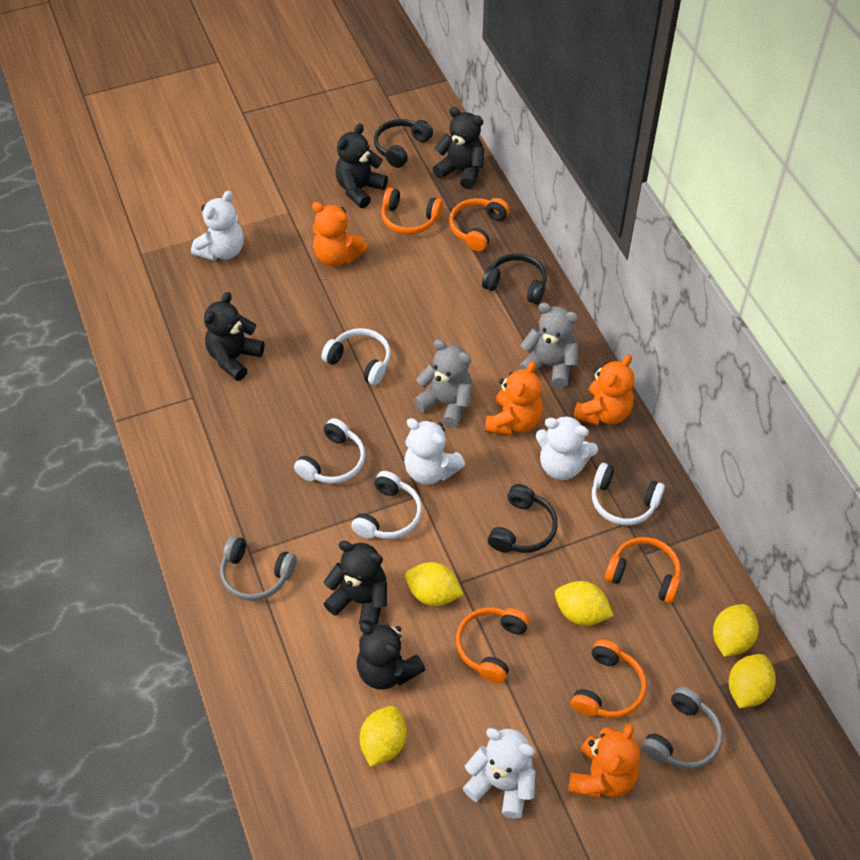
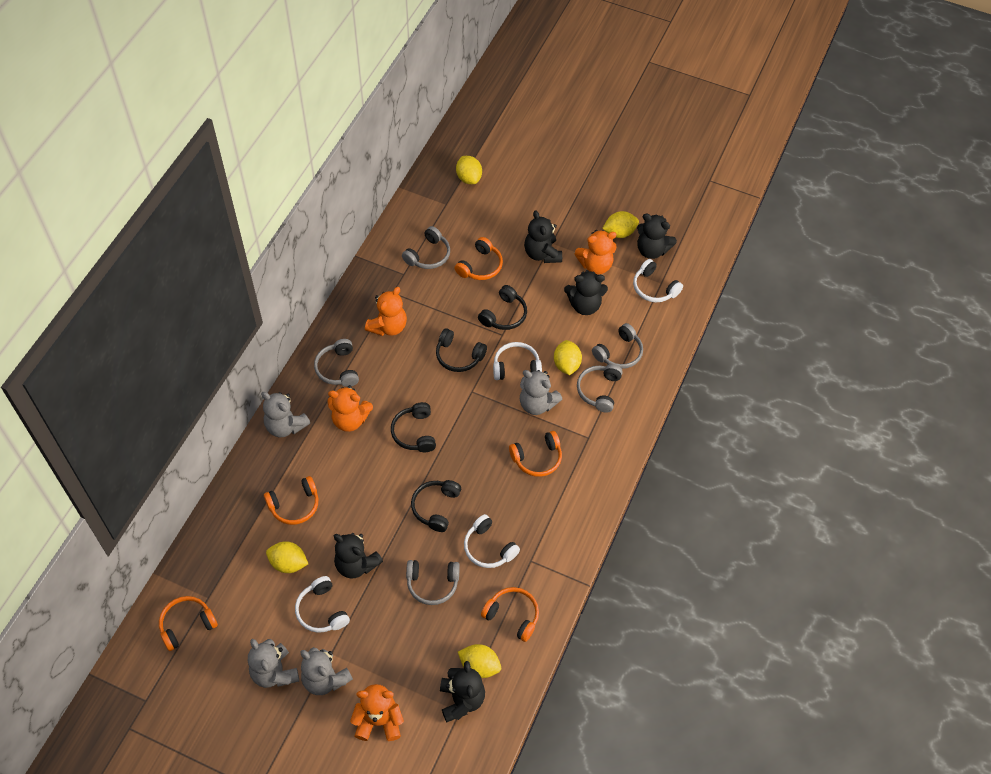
black headphones: 3 -> 4
grey headphones: 2 -> 5
grey teddy bear: 2 -> 4
white teddy bear: 4 -> 0

